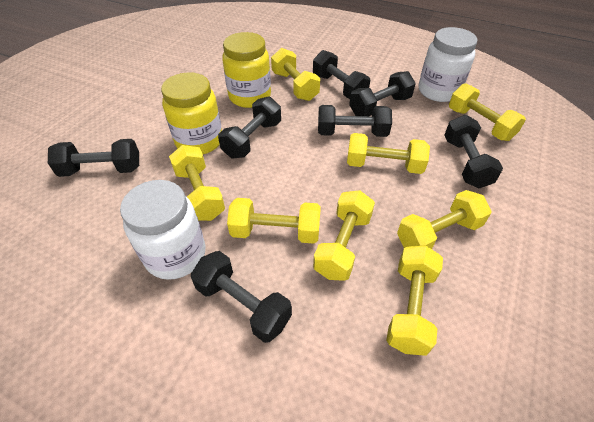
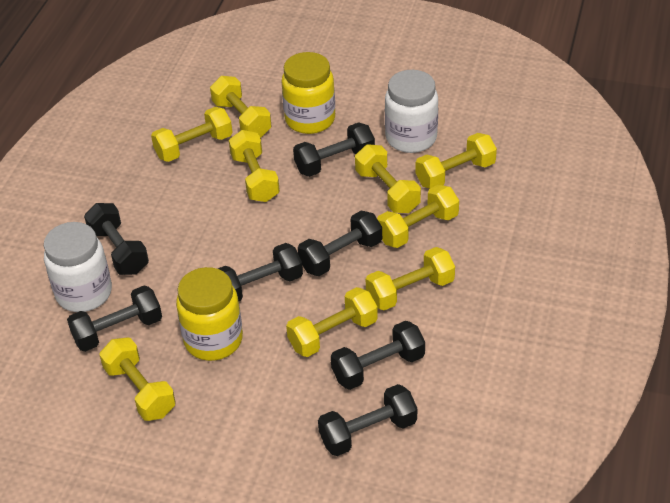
yellow dumbbell: 8 -> 9

